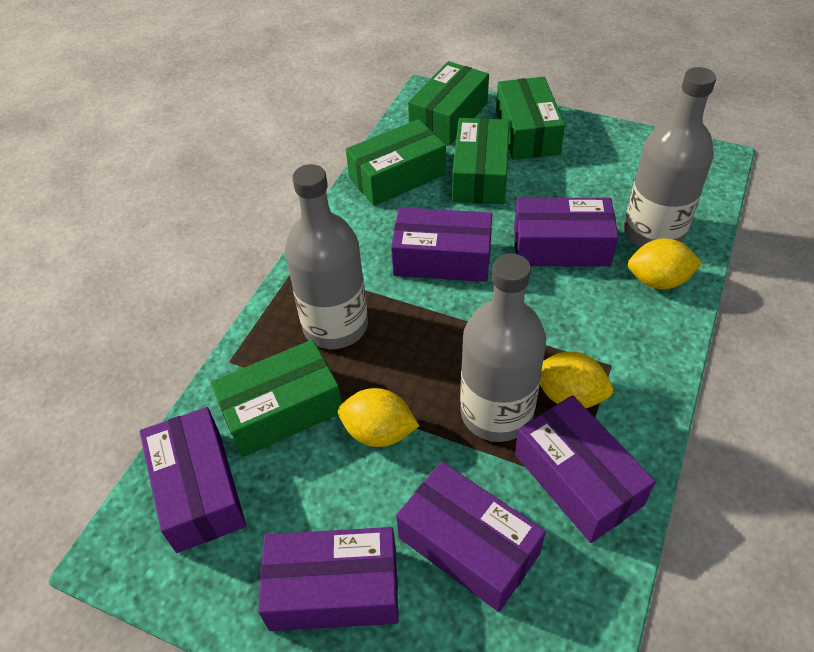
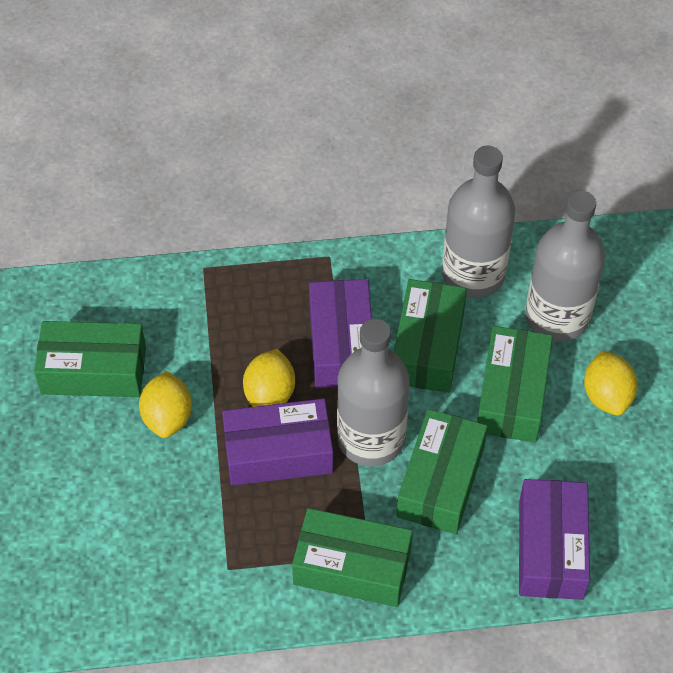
purple box: 6 -> 3

